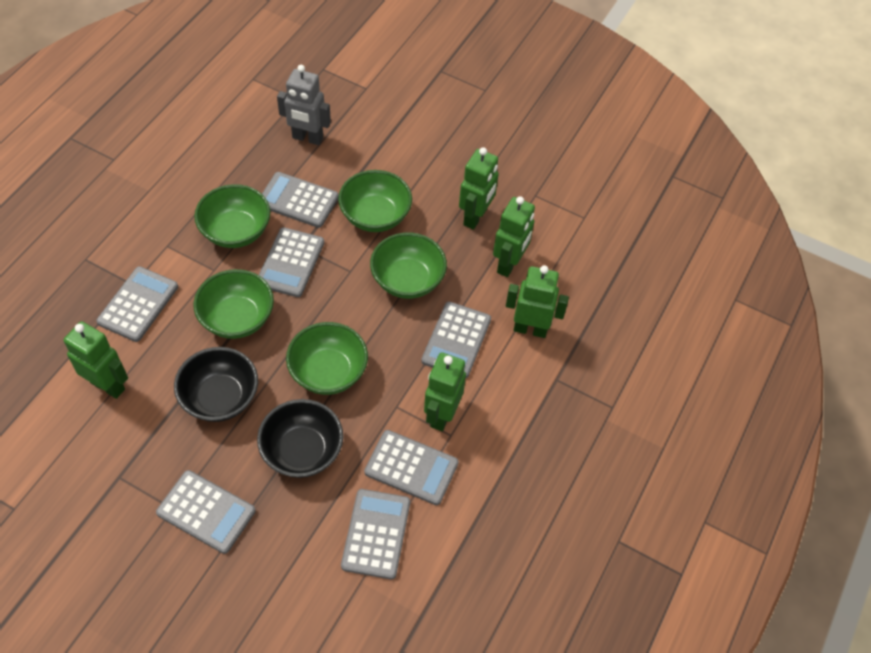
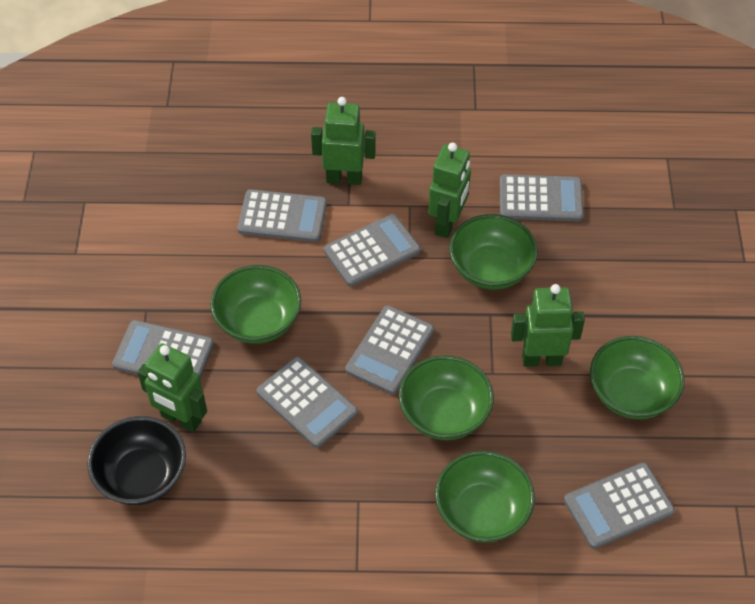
black bowl: 2 -> 1
green robot: 5 -> 4
grey robot: 1 -> 0

